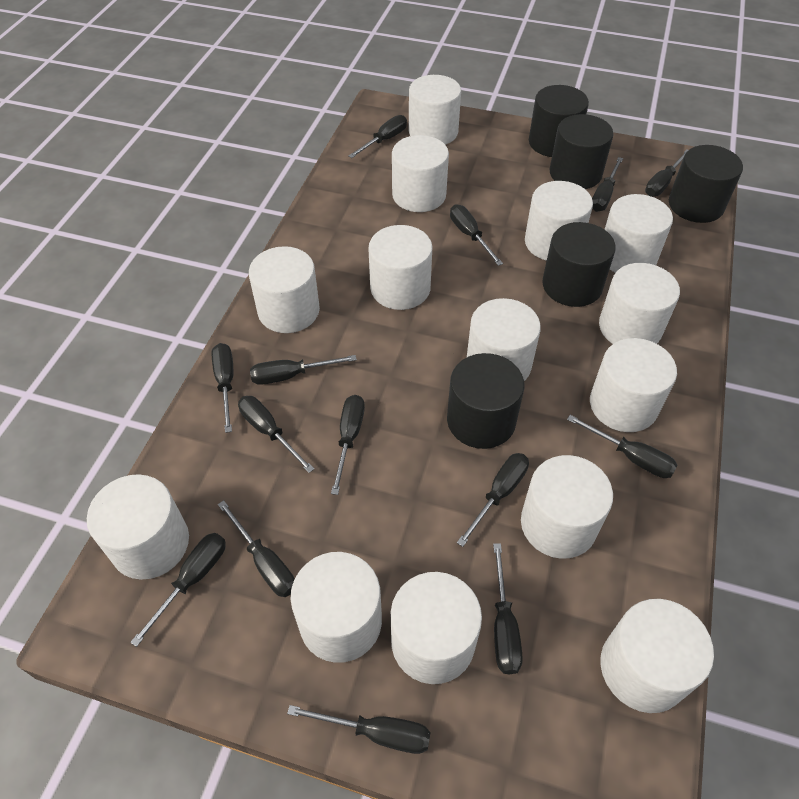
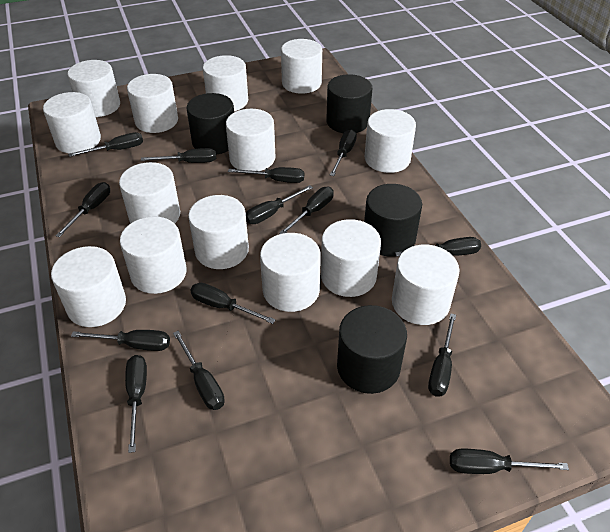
black cylinder: 5 -> 4

